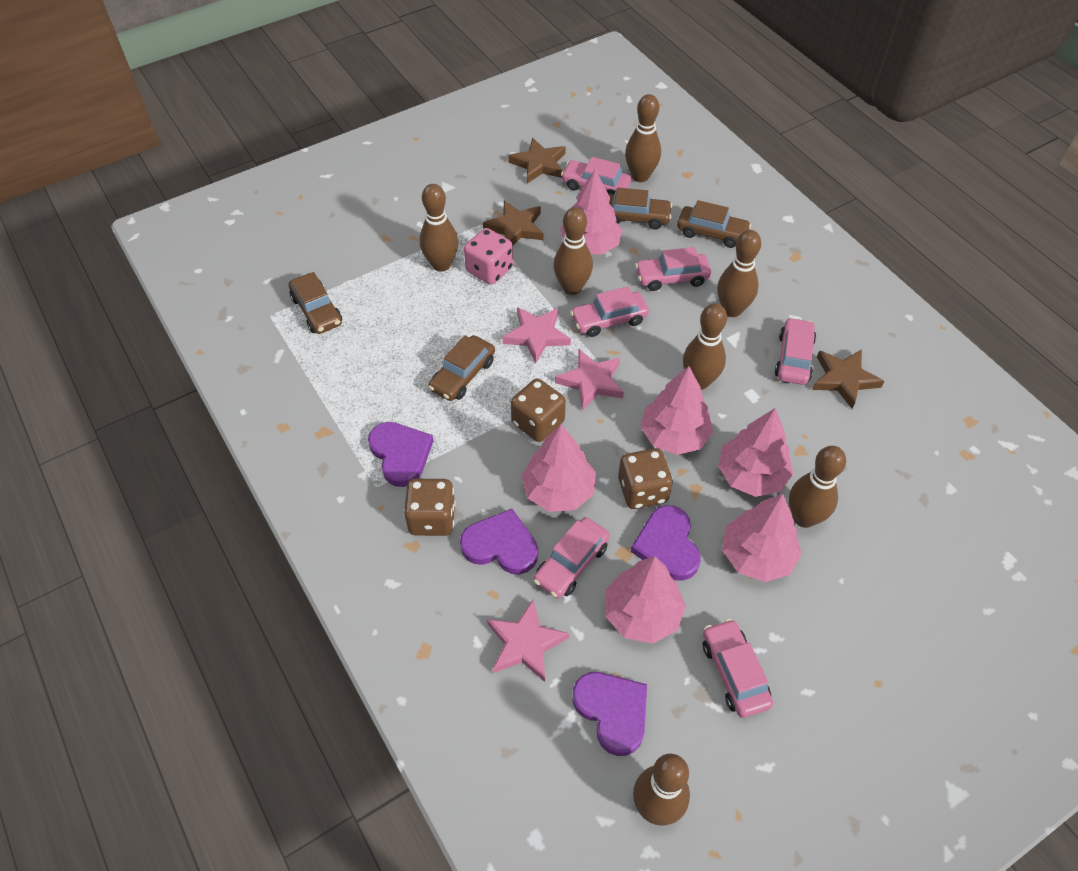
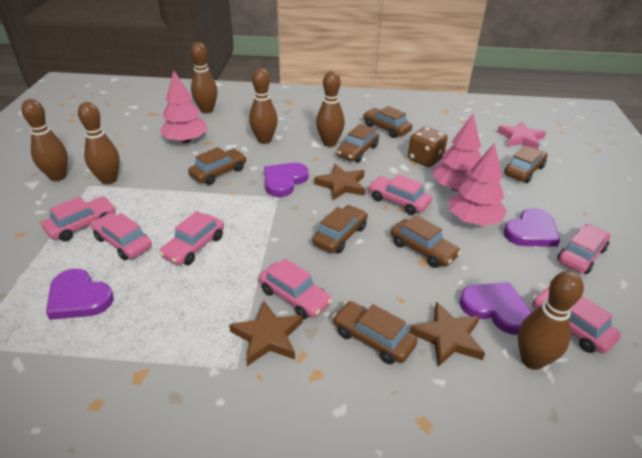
brown bowling pin: 7 -> 6
brown car: 4 -> 7
brown dice: 3 -> 1
pink car: 6 -> 7
pink dice: 1 -> 0
pink star: 3 -> 1
pink tree: 6 -> 3

